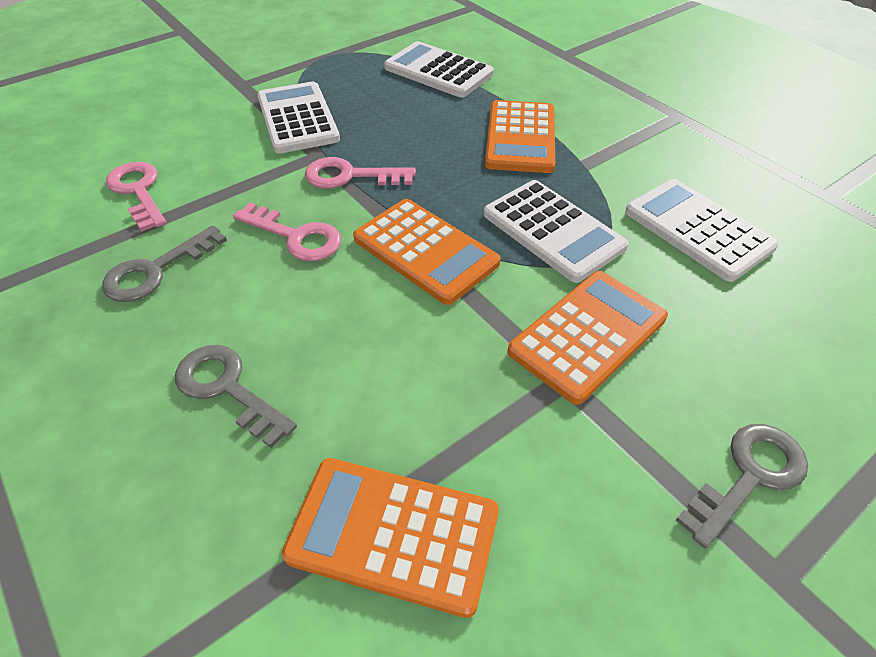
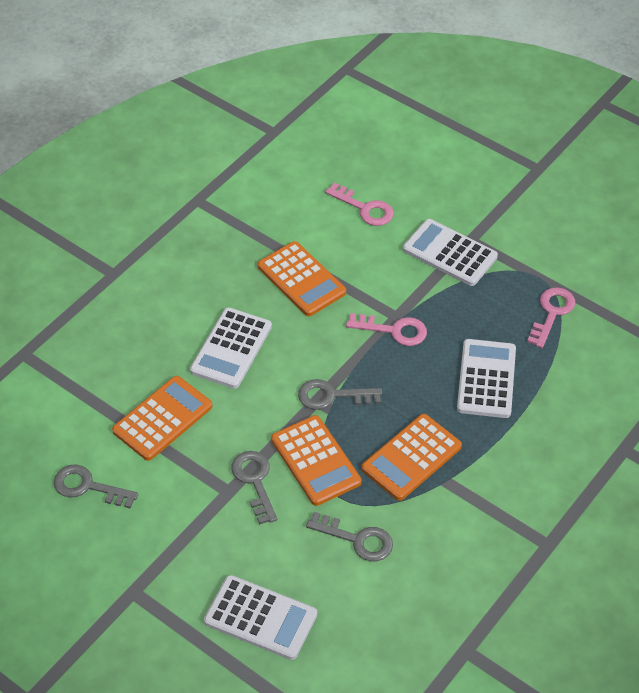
grey key: 3 -> 4

